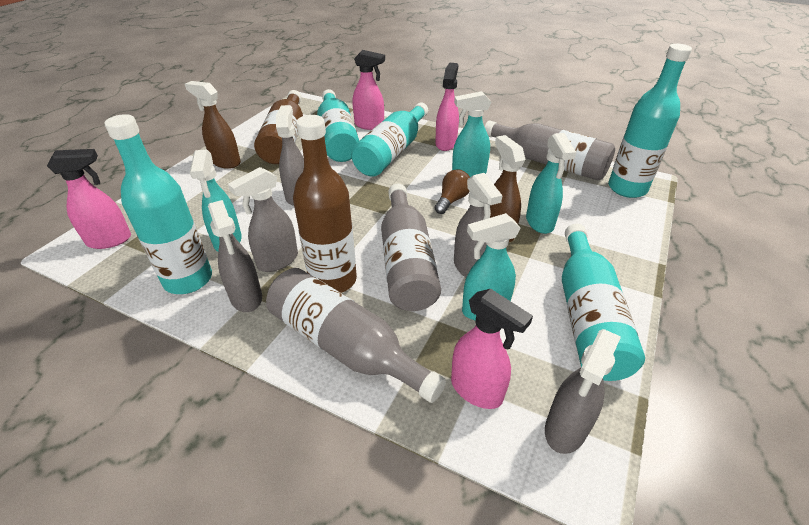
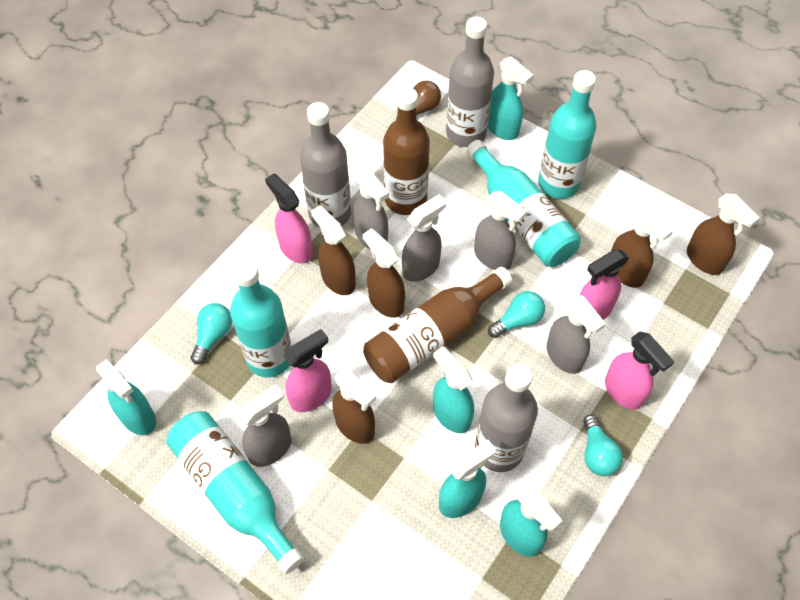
brown spray bottle: 2 -> 5
turquoise bottle: 5 -> 4
turquoise light bulb: 0 -> 3
turquoise spray bottle: 4 -> 5

